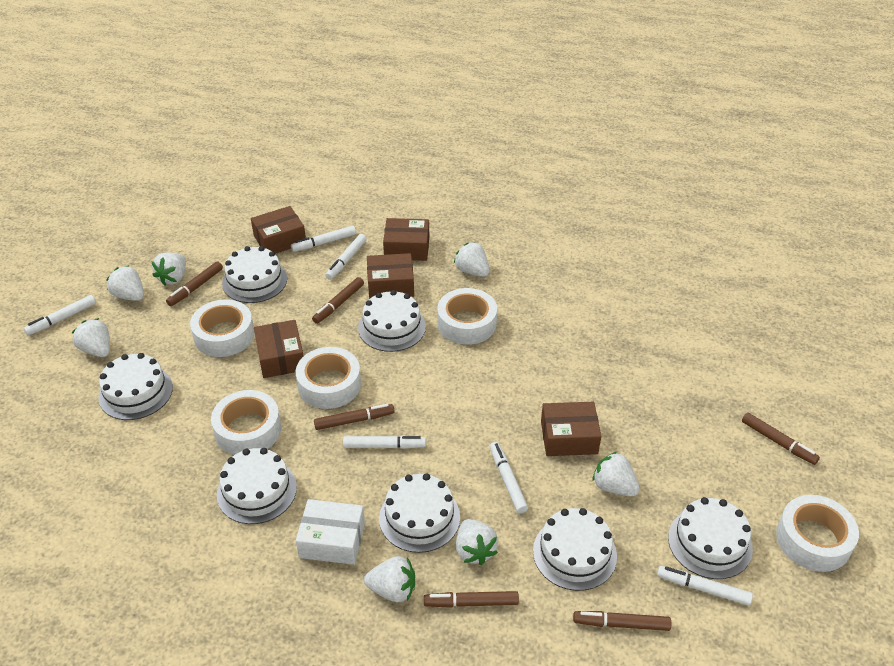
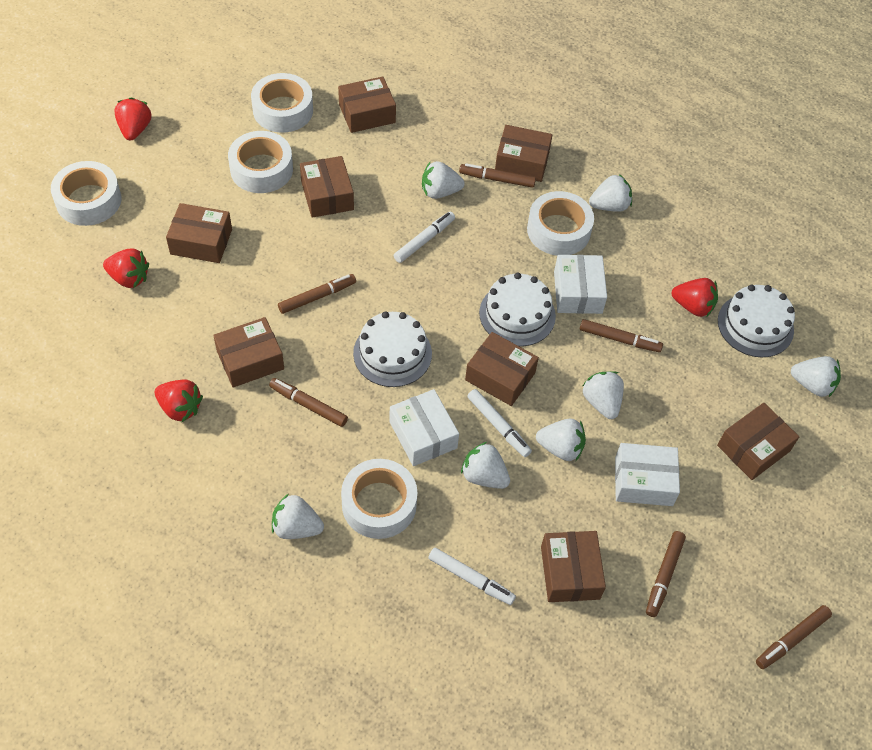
brown box: 5 -> 8
red strawberry: 0 -> 4
white box: 1 -> 3
white cake: 7 -> 3
white marker: 6 -> 3

